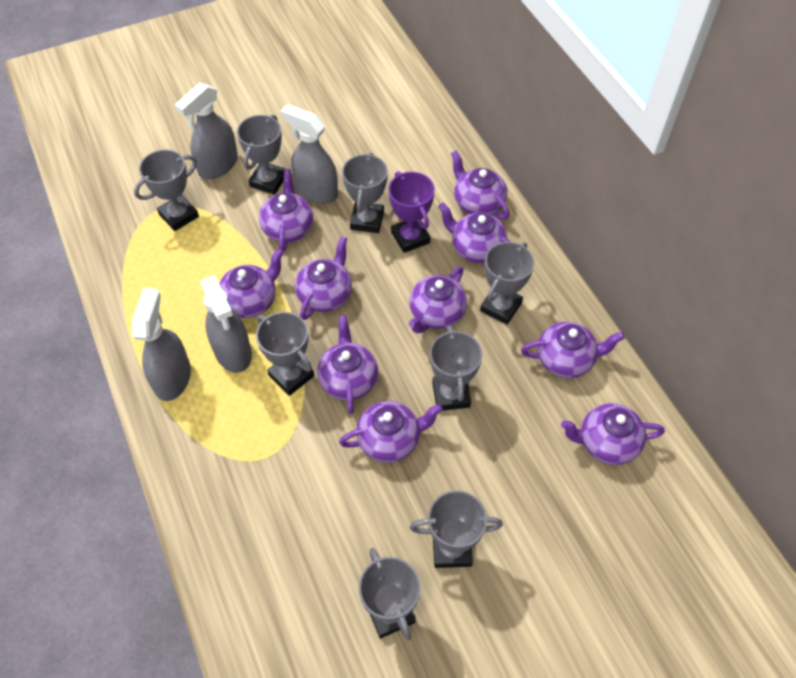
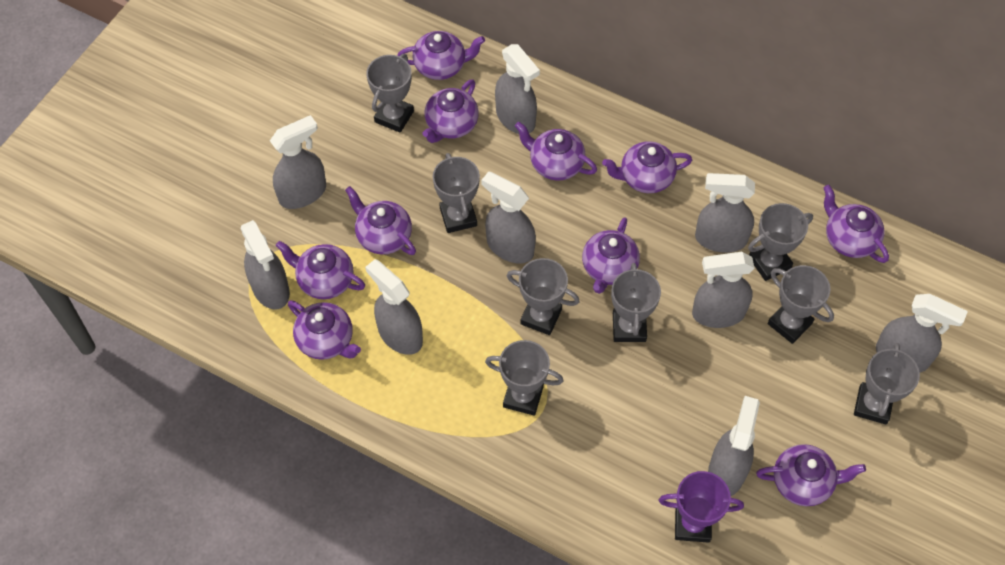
grey spray bottle: 4 -> 9

